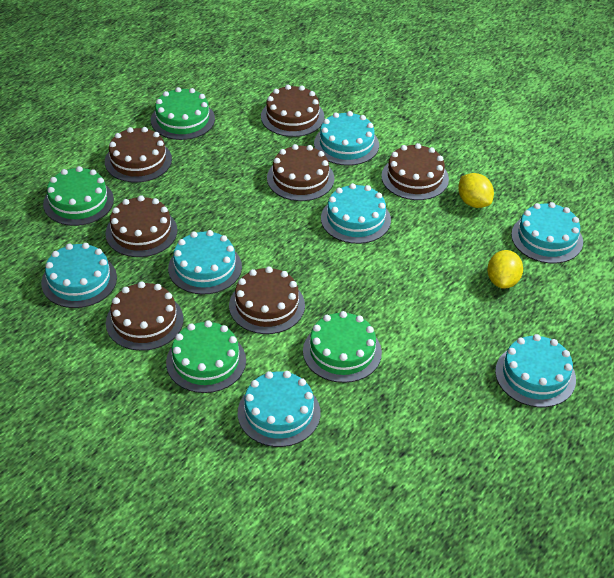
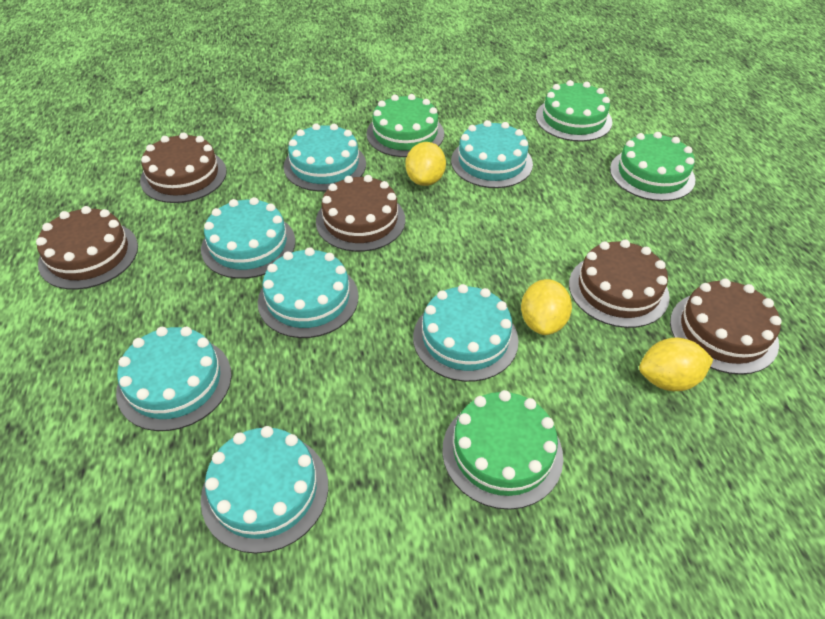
brown cake: 7 -> 5
yellow lemon: 2 -> 3

